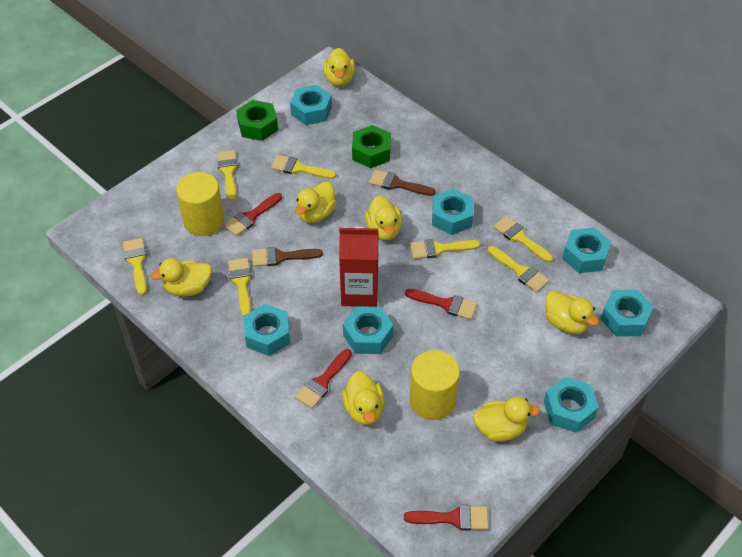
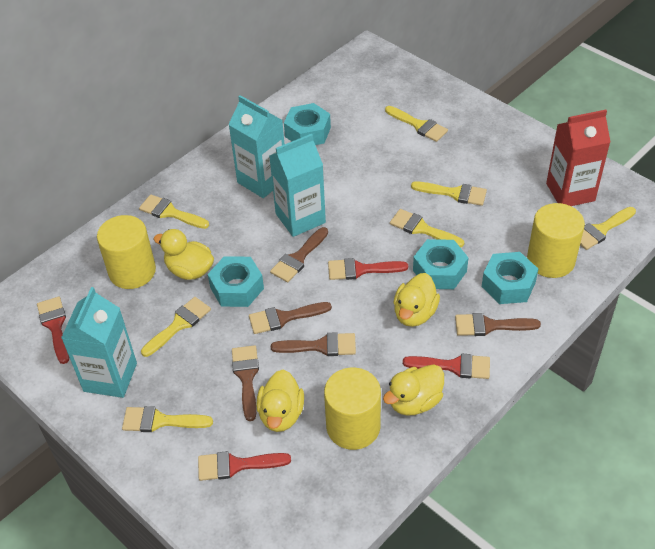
brown brush: 2 -> 5
green nut: 2 -> 0
turquoise carton: 0 -> 3
turquoise nut: 7 -> 4
yellow cylinder: 2 -> 3
yellow duck: 7 -> 4

